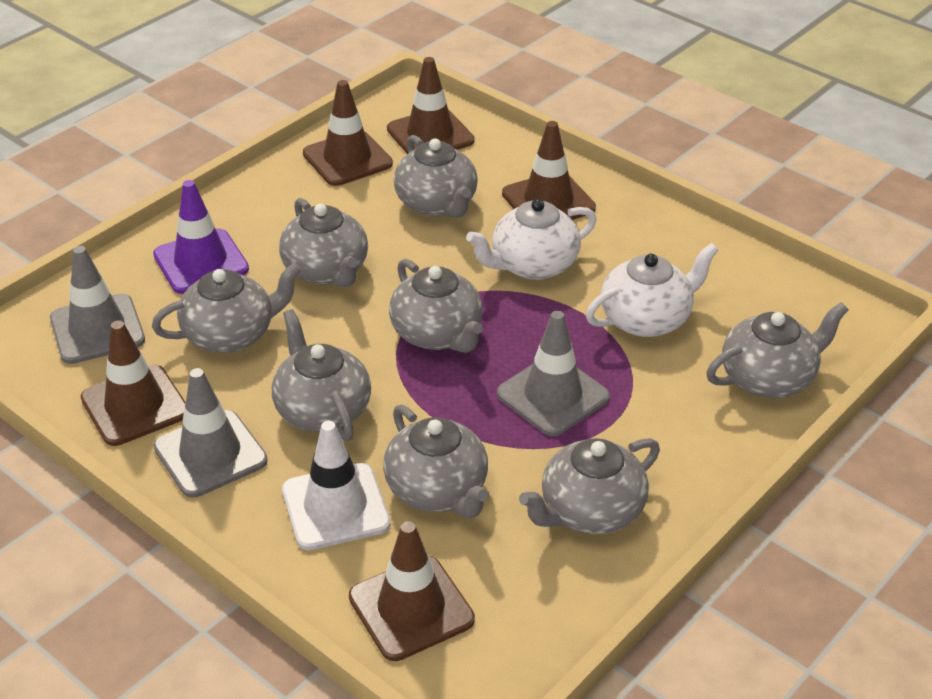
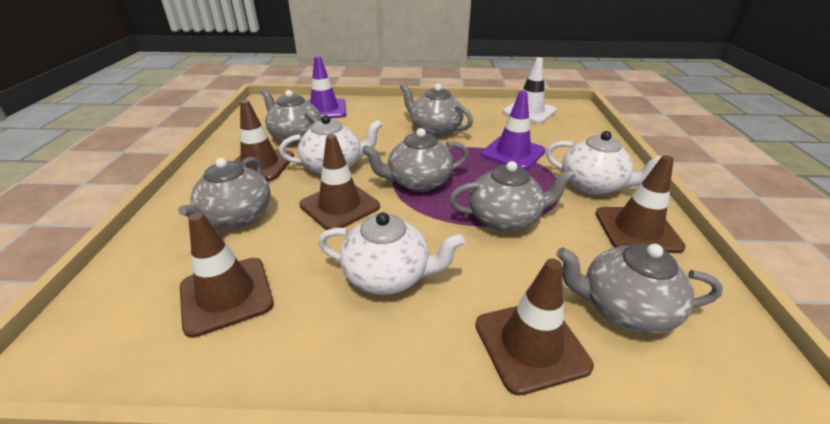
grey teapot: 8 -> 6
grey traffic cone: 3 -> 0
purple traffic cone: 1 -> 2
white teapot: 2 -> 3

